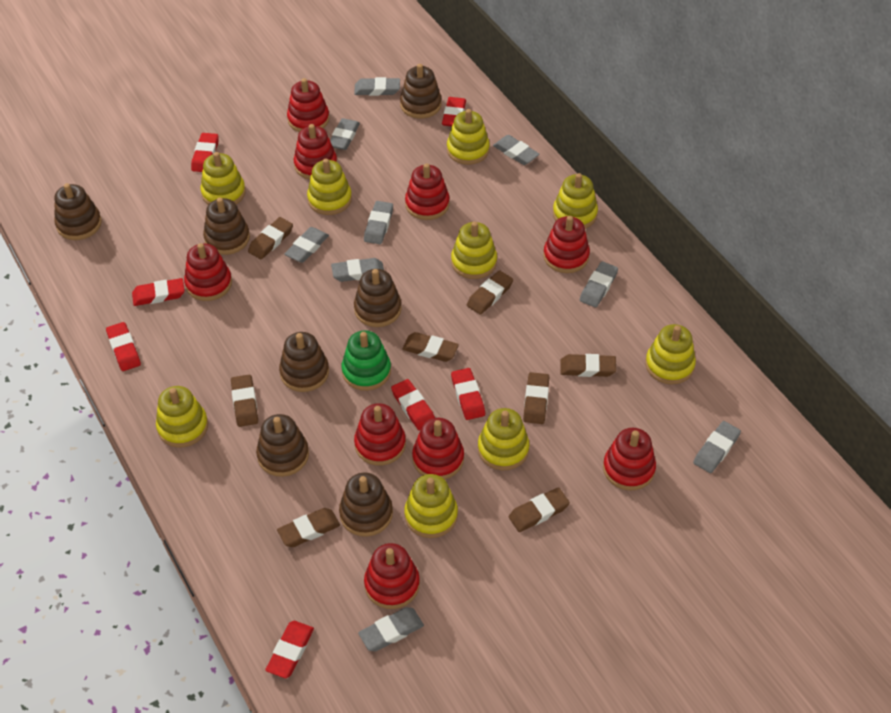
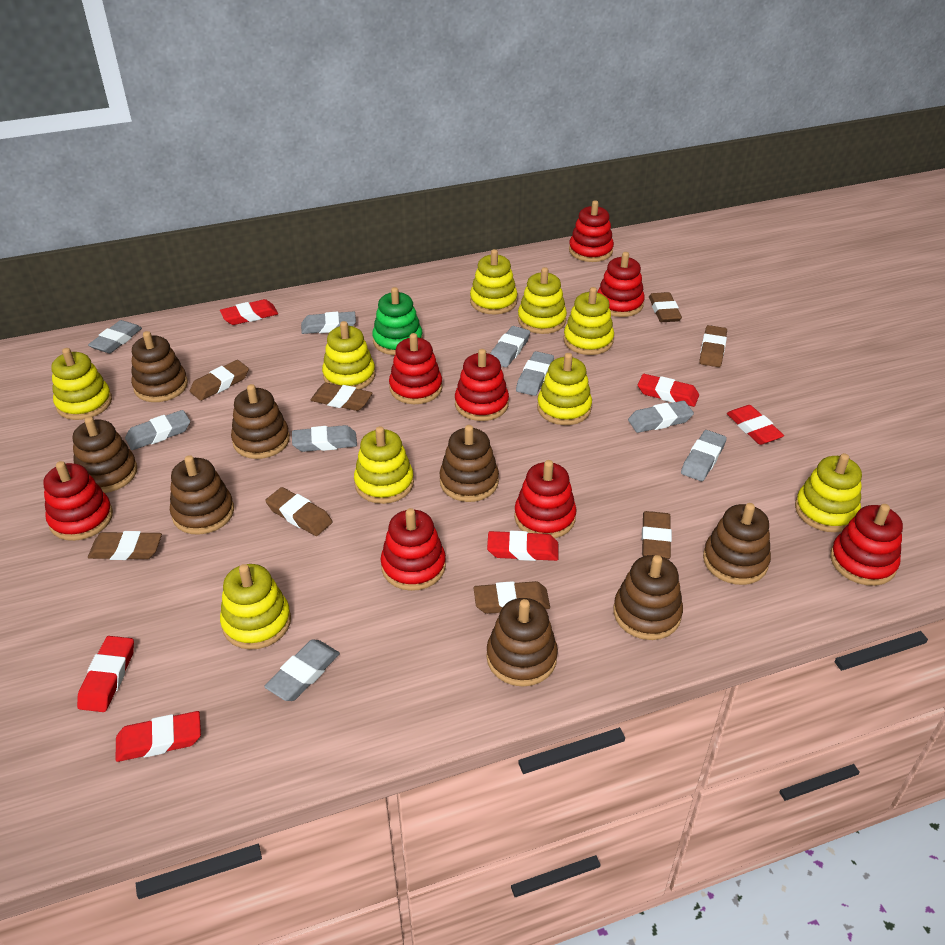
brown stacking toy: 7 -> 8
red eraser: 7 -> 6
red stacking toy: 9 -> 8

